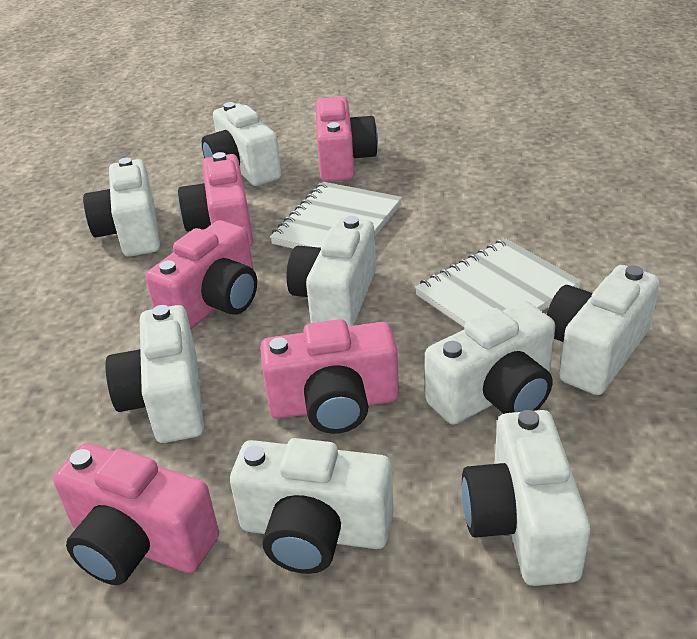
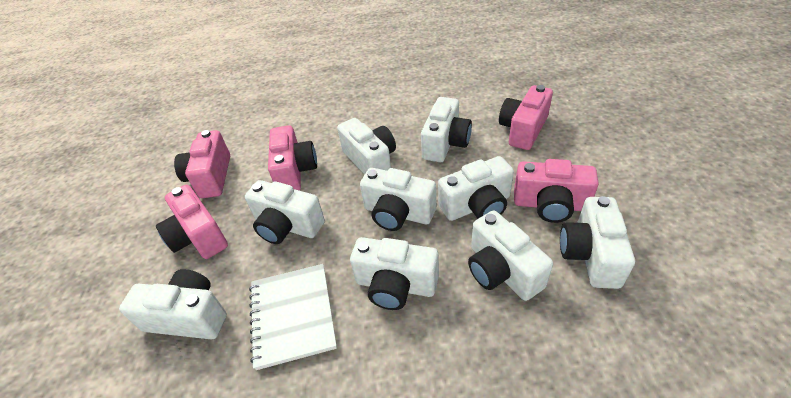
white camera: 8 -> 9
white notebook: 2 -> 1

